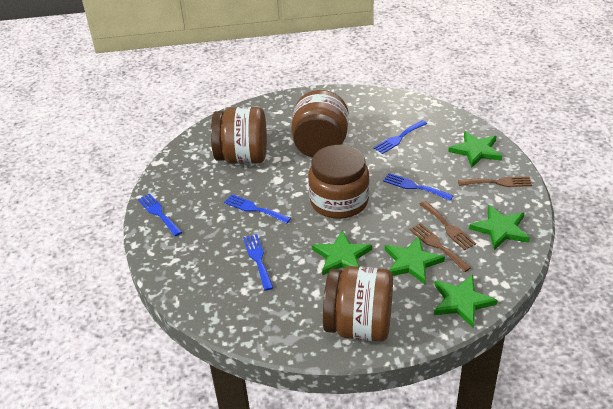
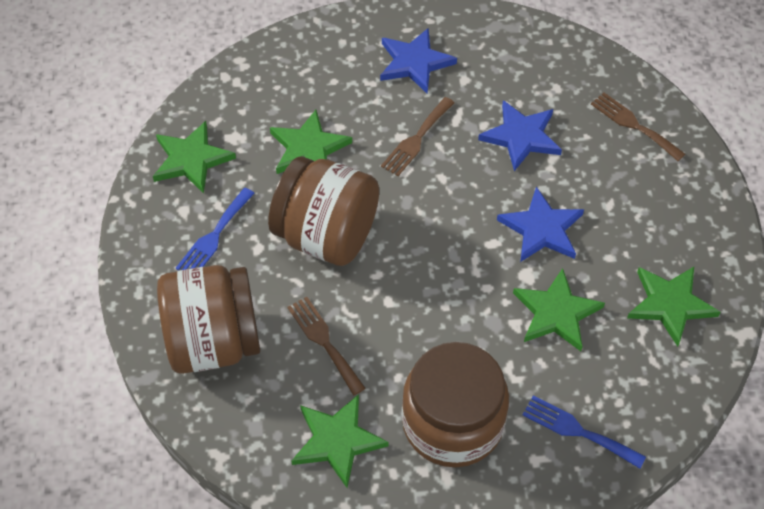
blue fork: 5 -> 2
blue star: 0 -> 3
brown jar: 4 -> 3

